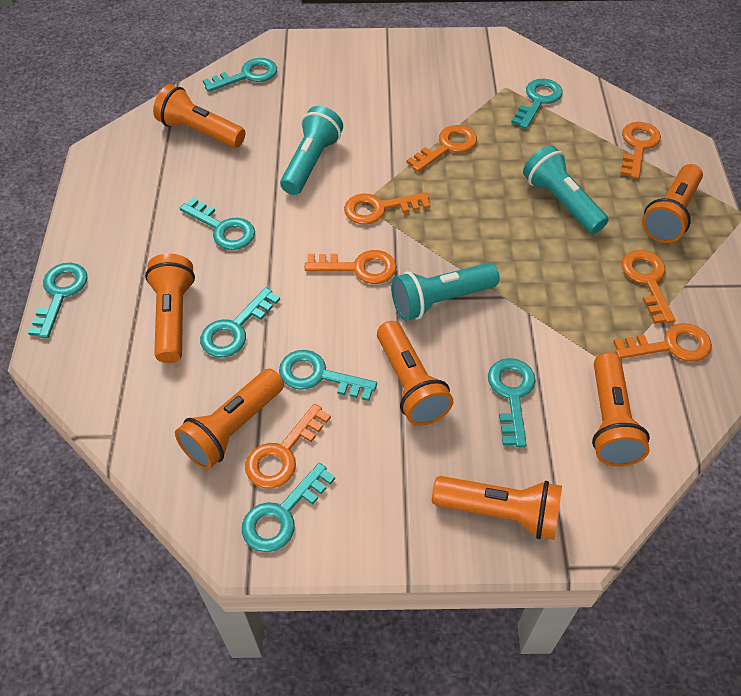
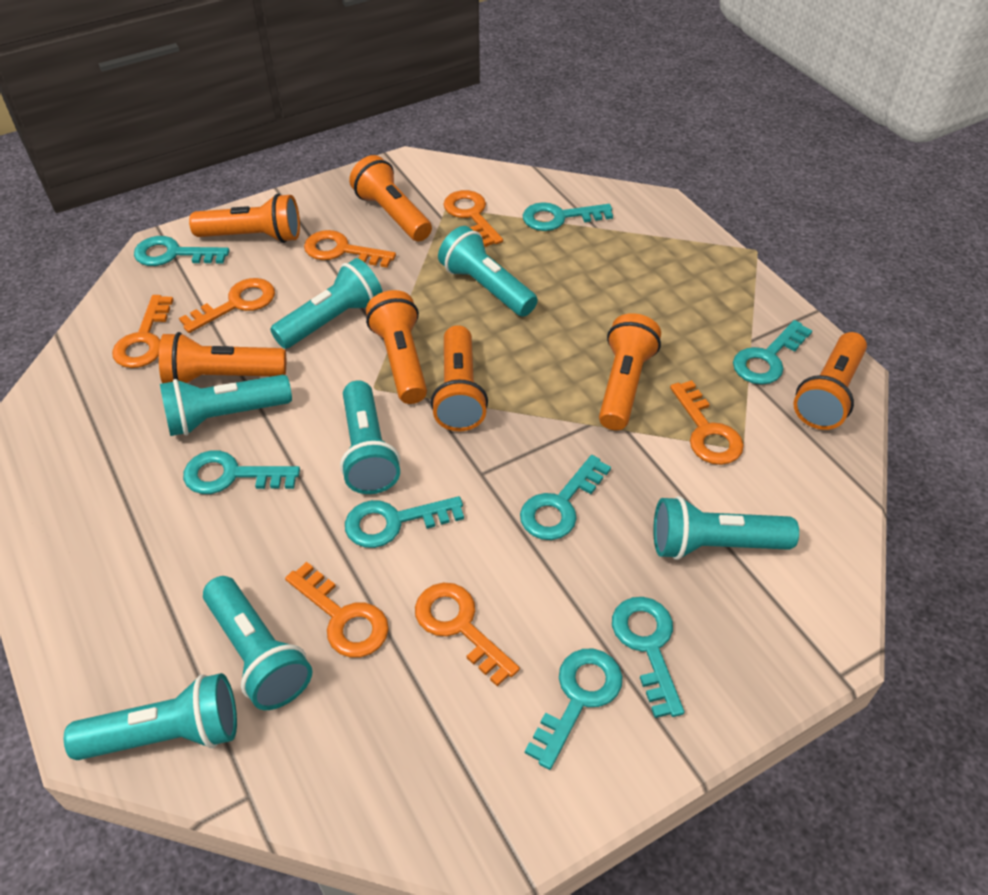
turquoise flashlight: 3 -> 7

